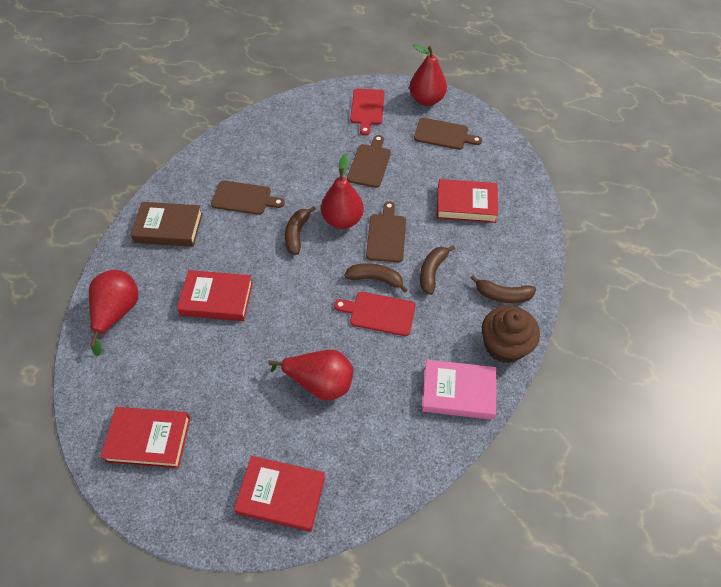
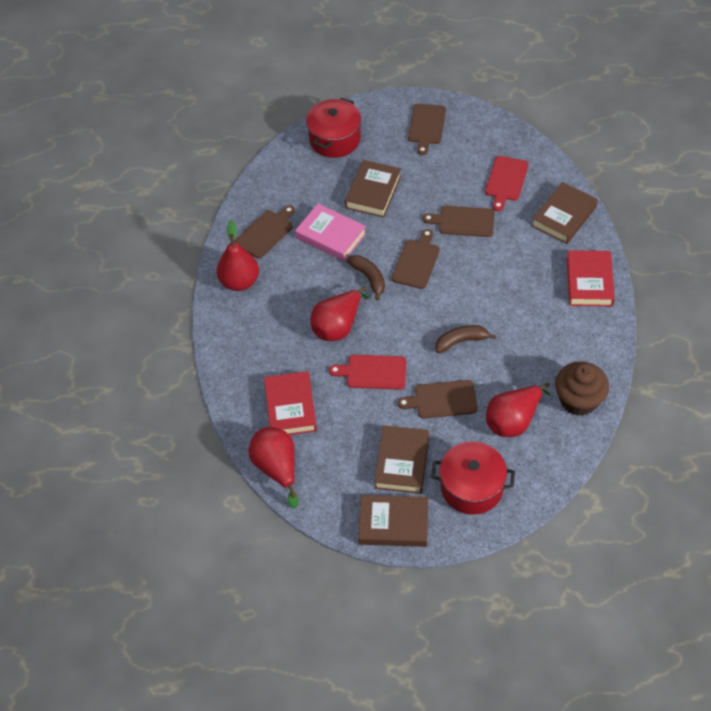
brown banana: 4 -> 2
brown book: 1 -> 4
brown cutting board: 4 -> 5
red book: 4 -> 2
red pot: 0 -> 2

